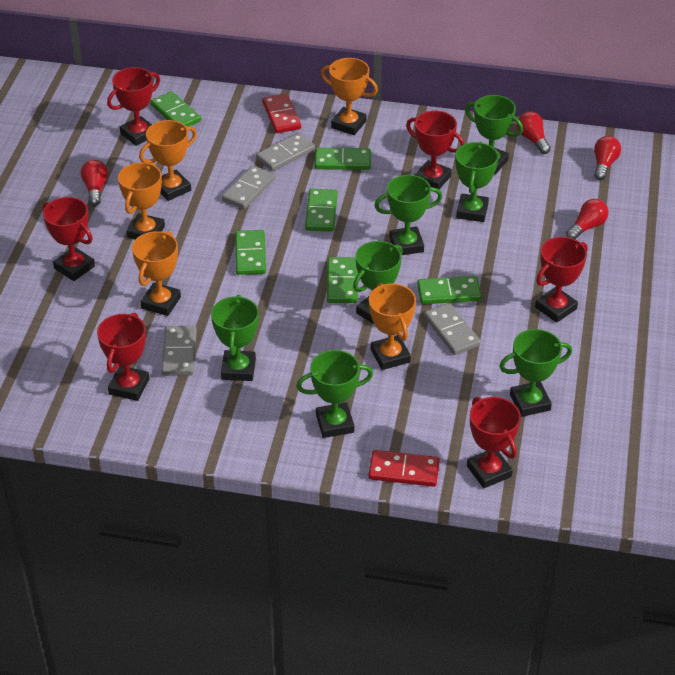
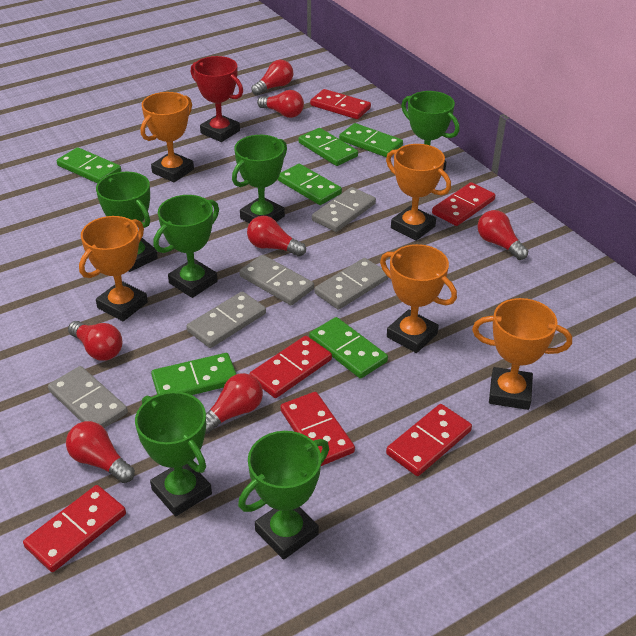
green trophy: 7 -> 6
grey domino: 4 -> 5
red domino: 2 -> 6
red light bulb: 4 -> 7
red trophy: 6 -> 1

